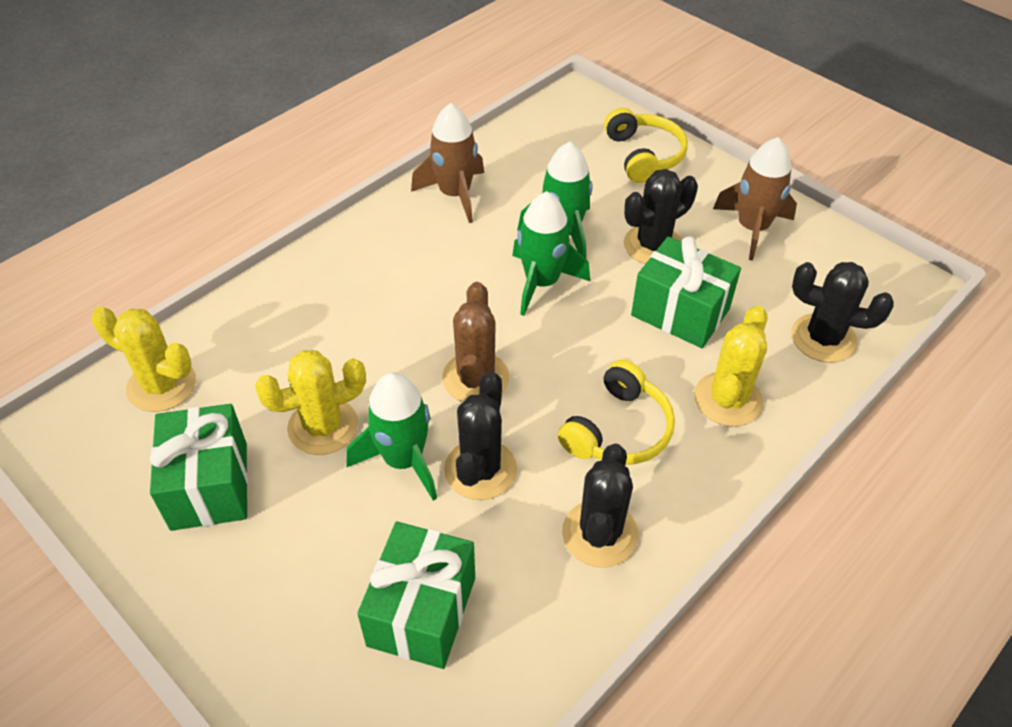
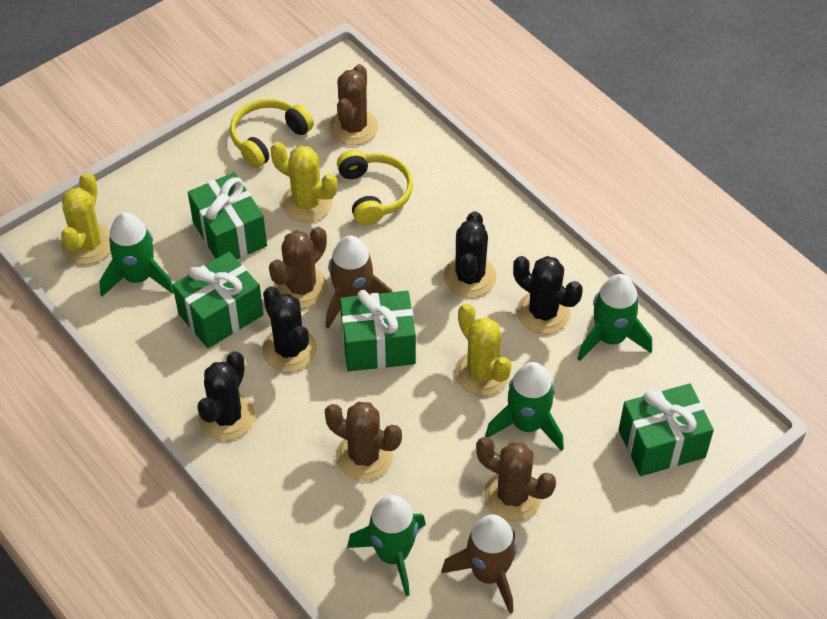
brown cactus: 1 -> 4
green gift: 3 -> 4
green rocket: 3 -> 4

